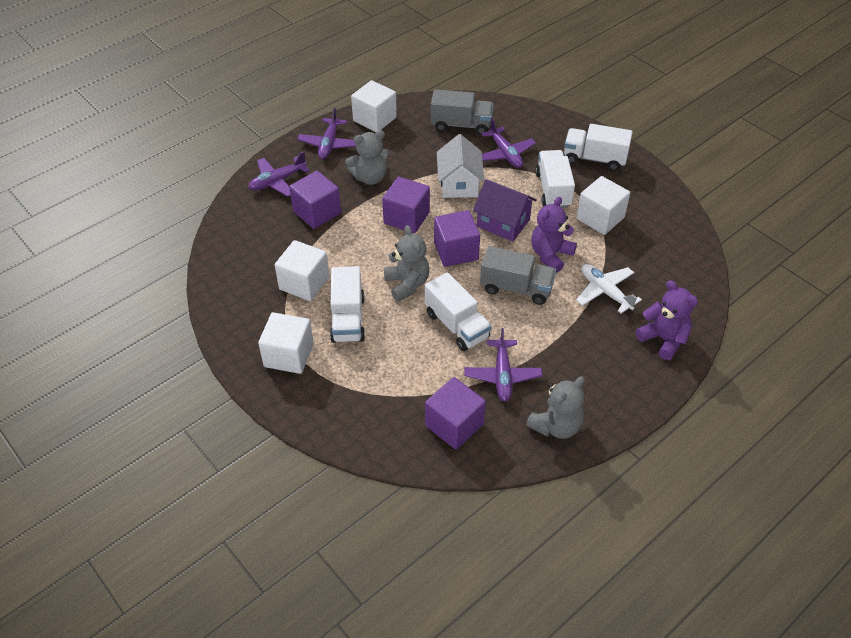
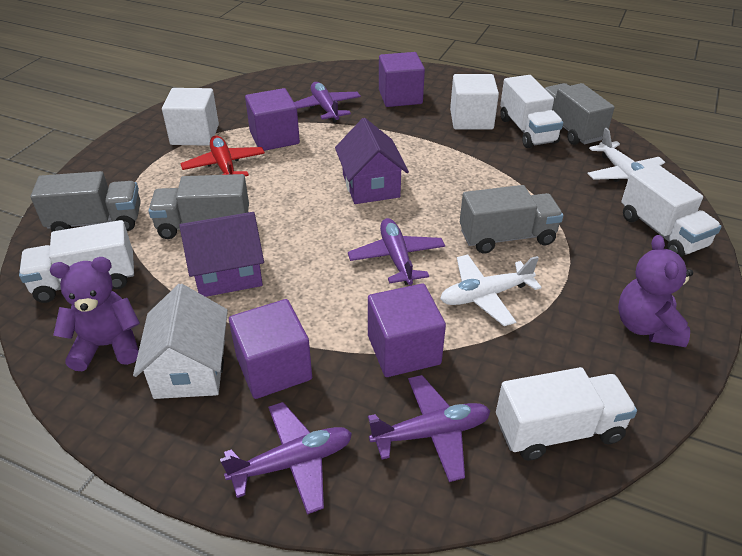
grey teddy bear: 3 -> 0
grey truck: 2 -> 4
purple house: 1 -> 2
red plane: 0 -> 1
white cube: 4 -> 2
white plane: 1 -> 2

